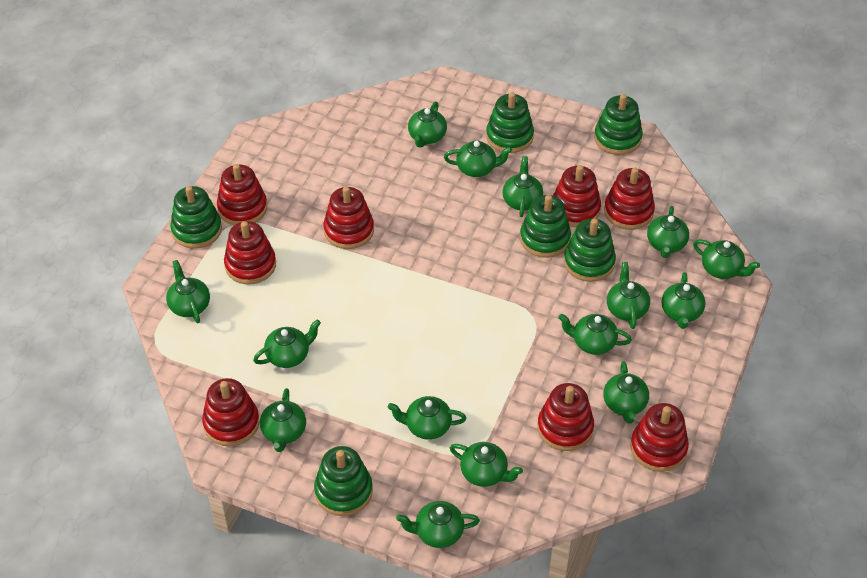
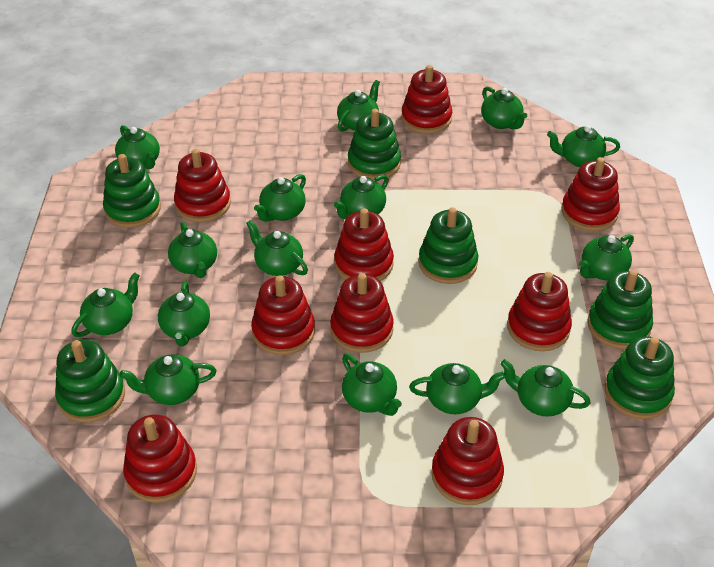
red stacking toy: 8 -> 9

